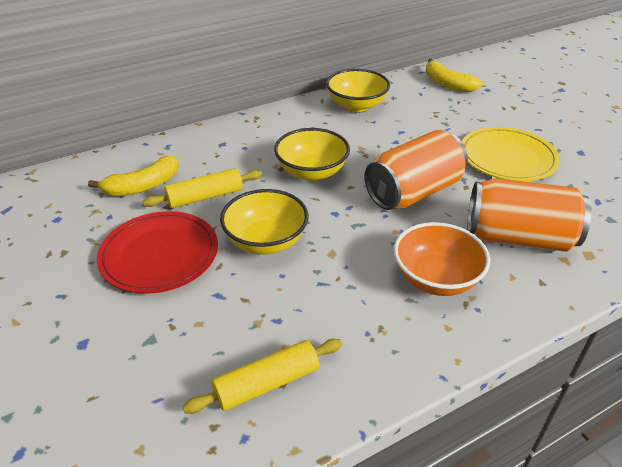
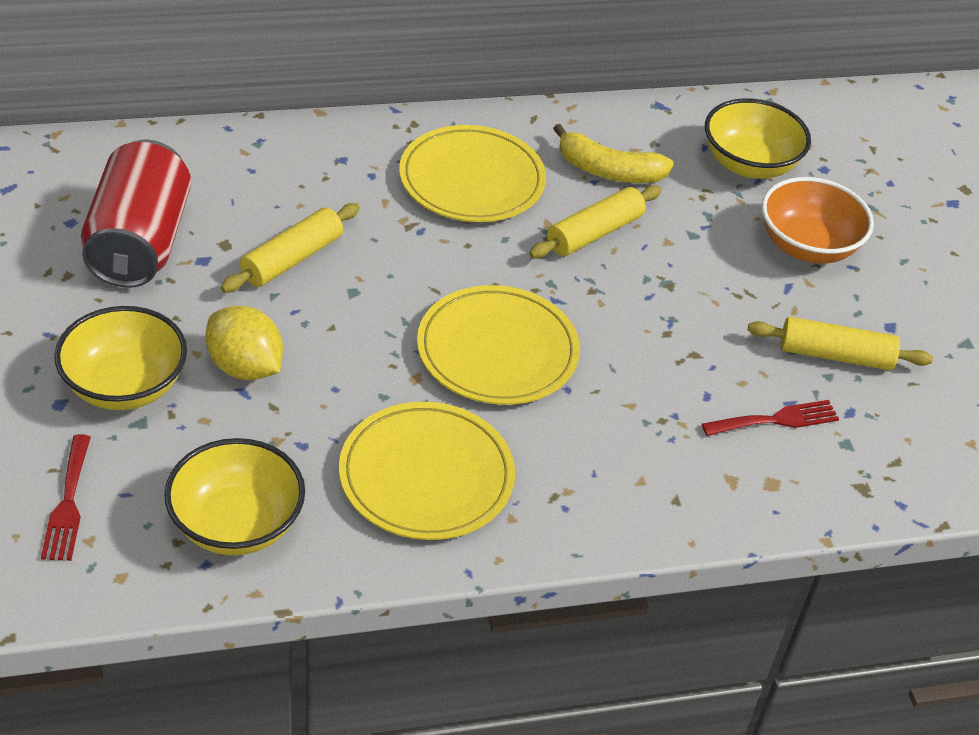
orange can: 2 -> 0
red can: 0 -> 1
red fork: 0 -> 2
red plate: 1 -> 0
yellow banana: 2 -> 1
yellow lemon: 0 -> 1
yellow plate: 1 -> 3
yellow rolling pin: 2 -> 3

